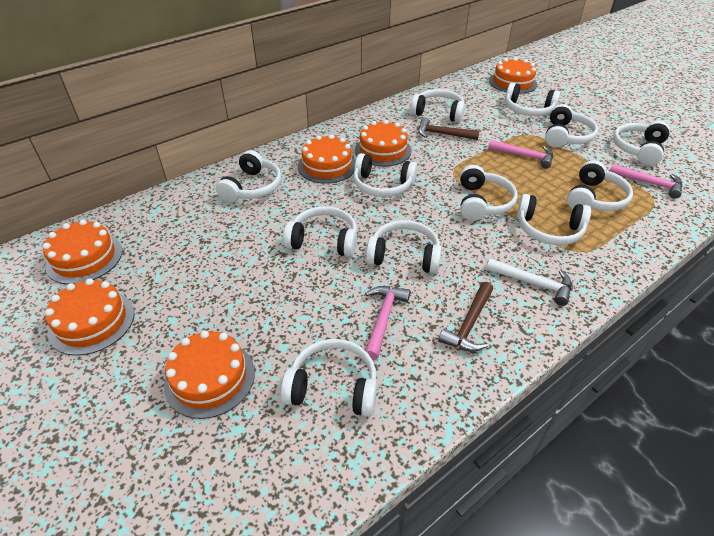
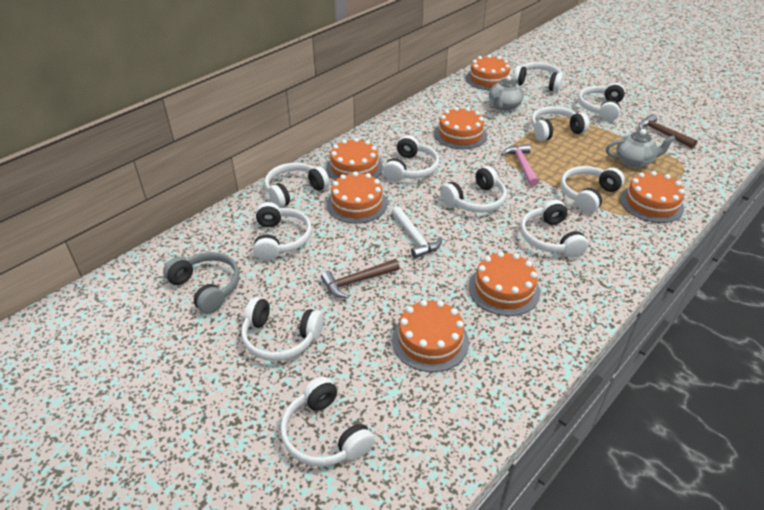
grey headphones: 0 -> 1
grey teapot: 0 -> 2
orange cake: 6 -> 7
pink hammer: 3 -> 1
white headphones: 12 -> 11

